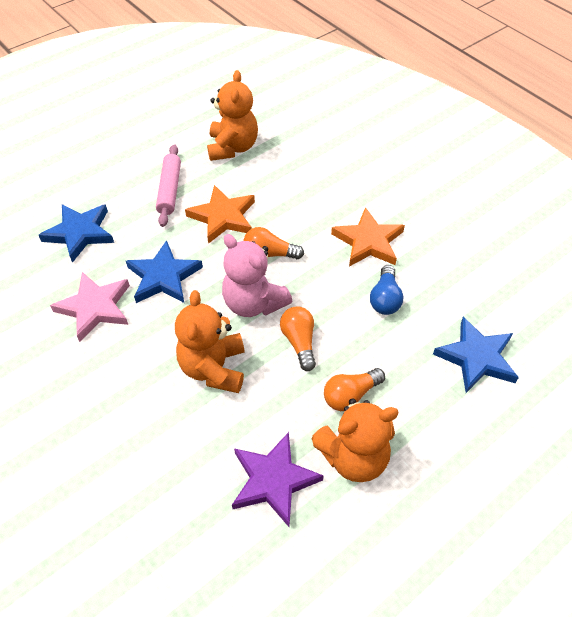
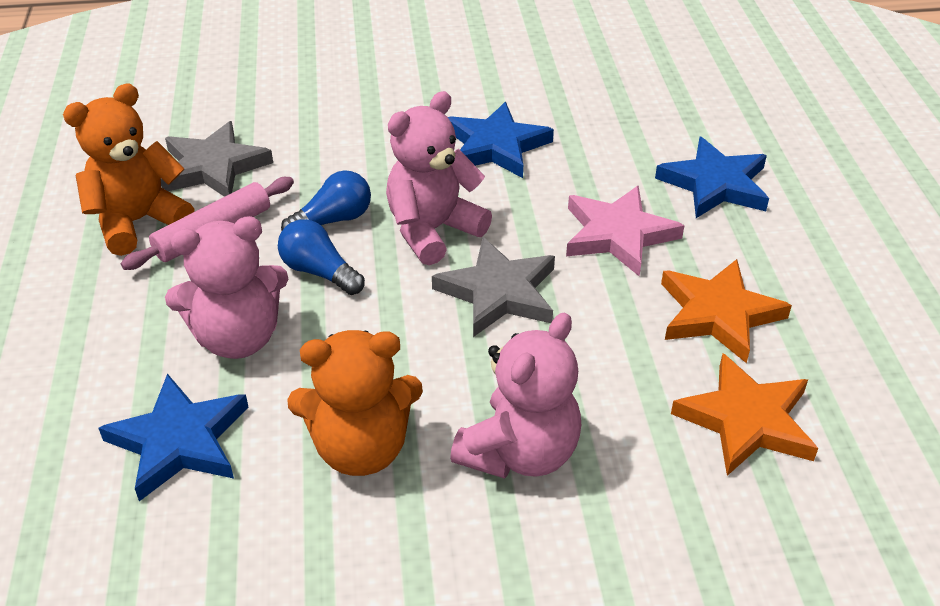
blue light bulb: 1 -> 2
grey star: 0 -> 2
orange light bulb: 3 -> 0
orange teddy bear: 3 -> 2
pink teddy bear: 1 -> 3
purple star: 1 -> 0

